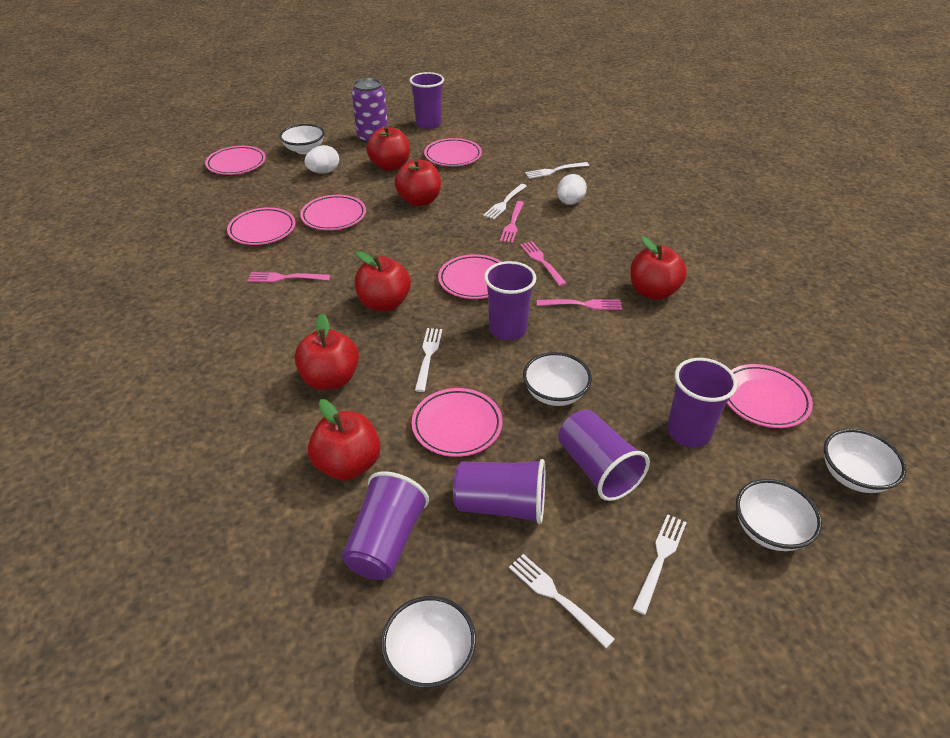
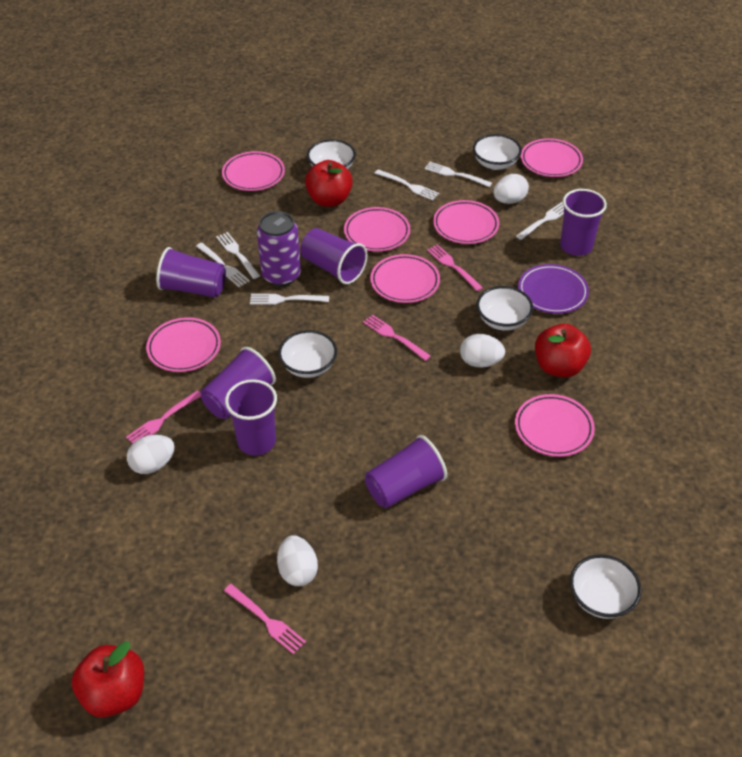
purple plate: 0 -> 1
red apple: 6 -> 3
white egg: 2 -> 4
white fork: 5 -> 6

